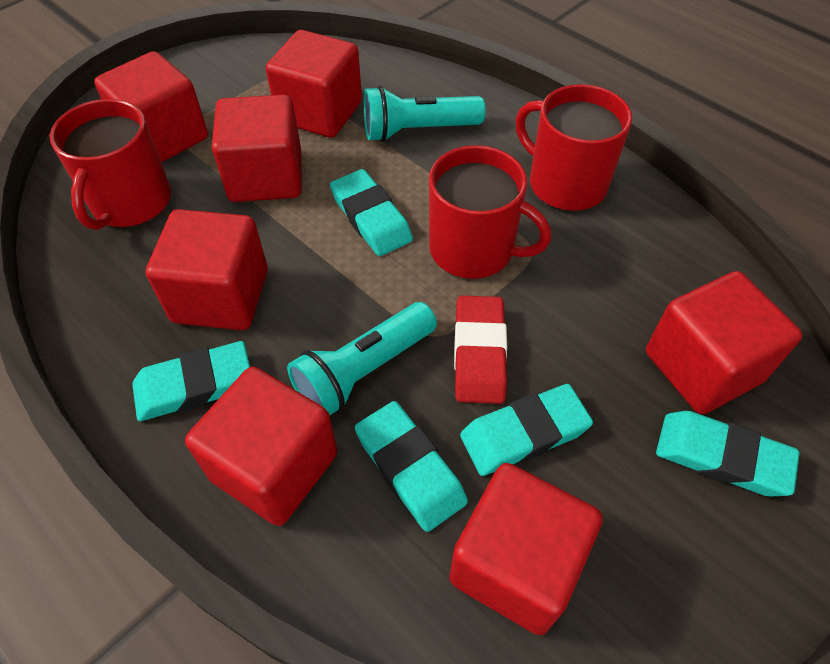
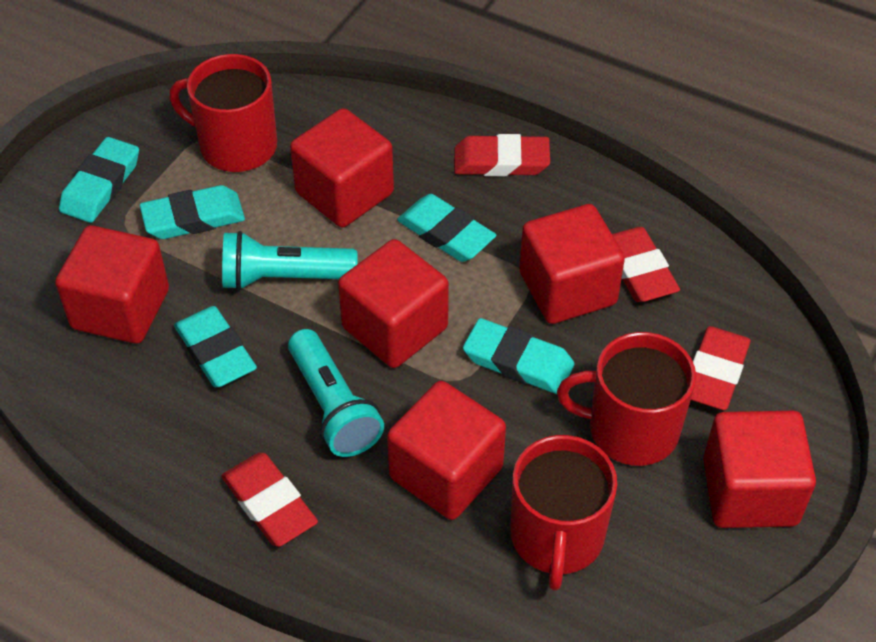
red cube: 7 -> 6
red eraser: 1 -> 4

